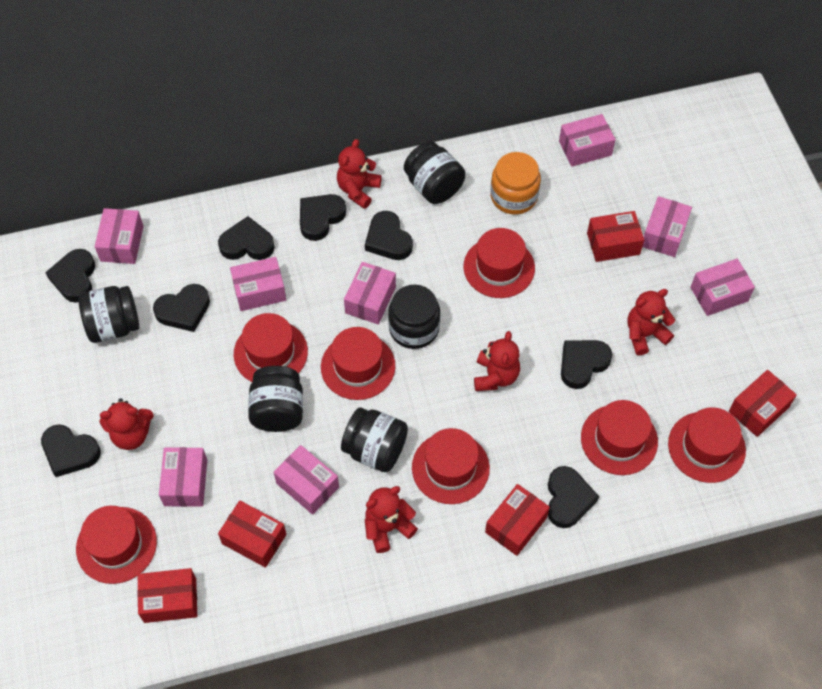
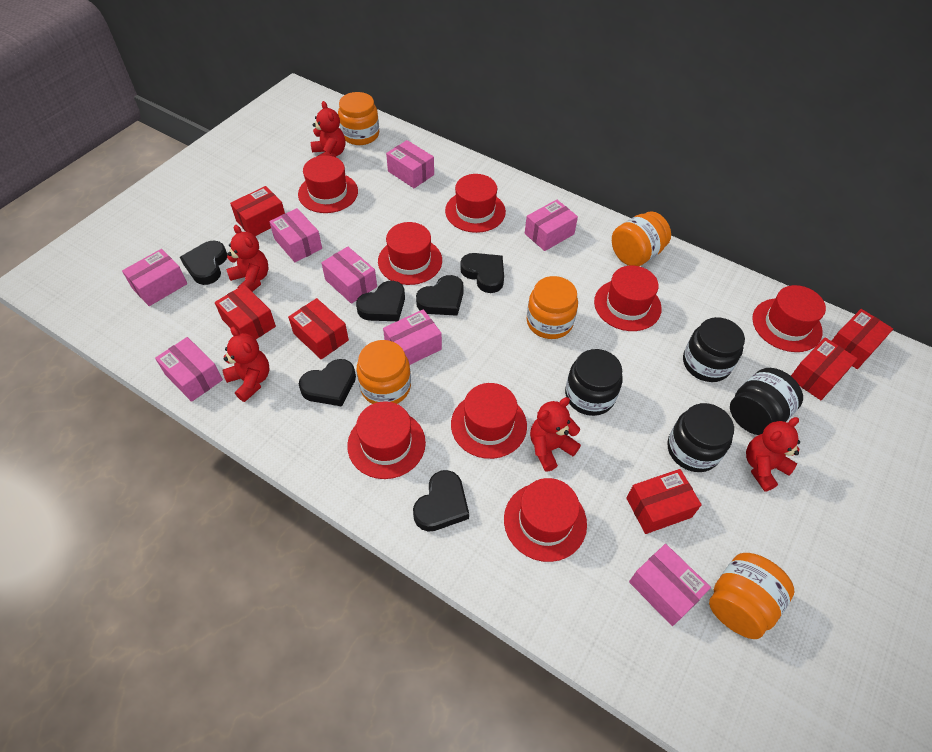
black heart: 8 -> 6
black jar: 5 -> 4
orange jar: 1 -> 5
red box: 5 -> 6
red hat: 7 -> 8

